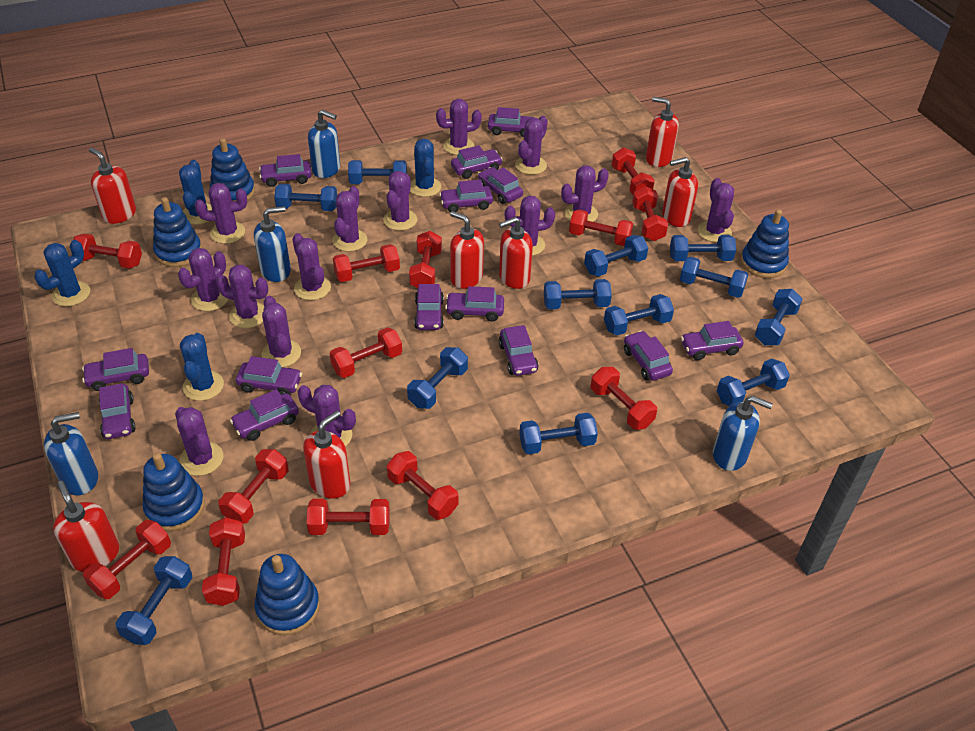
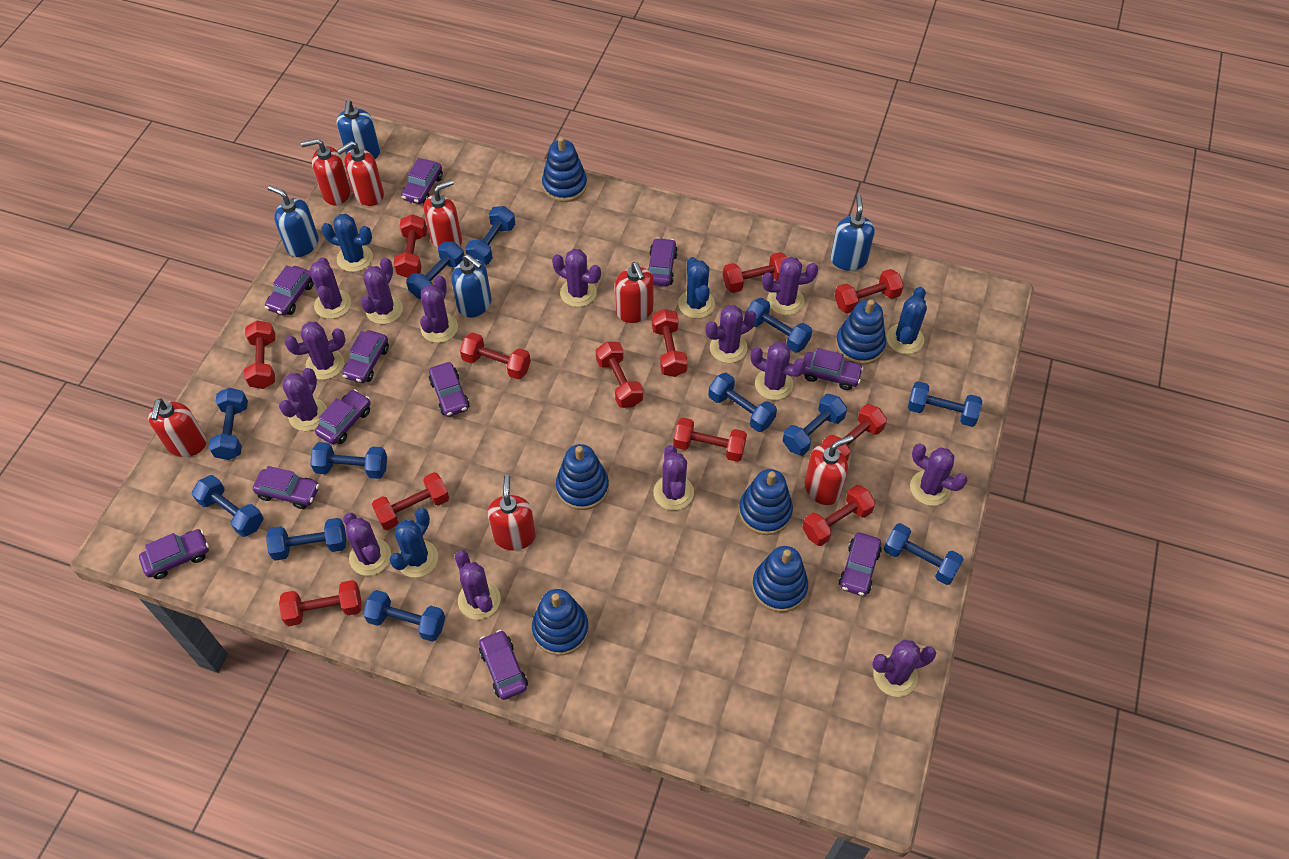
blue stacking toy: 5 -> 6
purple car: 14 -> 11
red dumbbell: 13 -> 12

